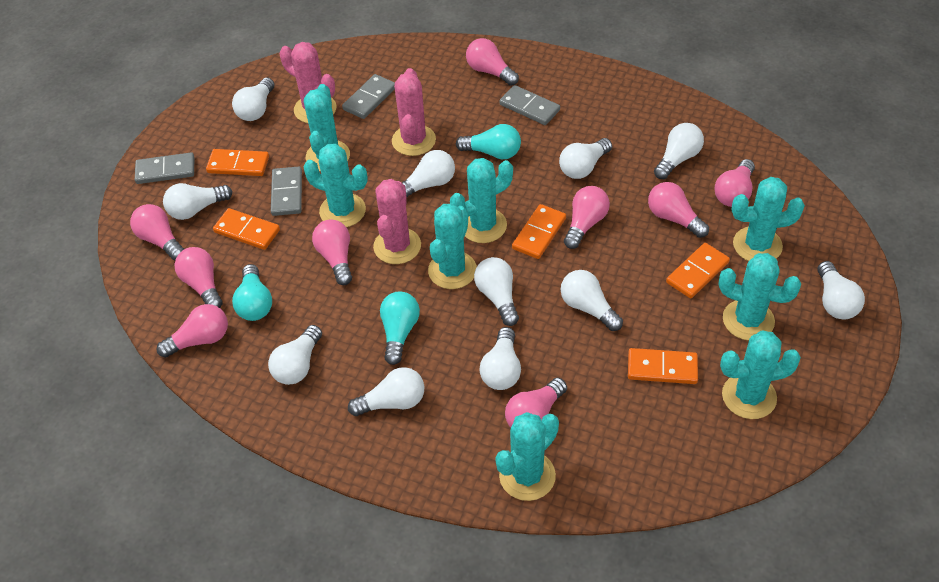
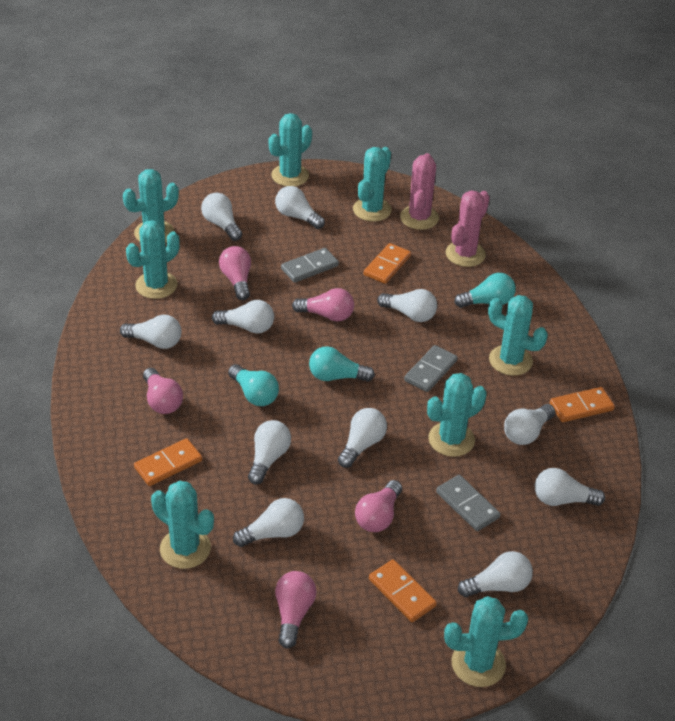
grey domino: 4 -> 3
orange domino: 5 -> 4
pink cactus: 3 -> 2
pink light bulb: 9 -> 5

